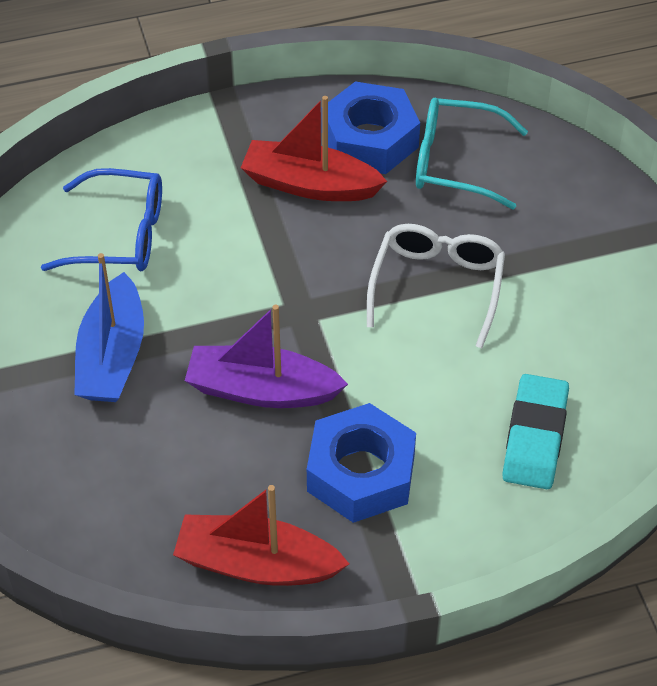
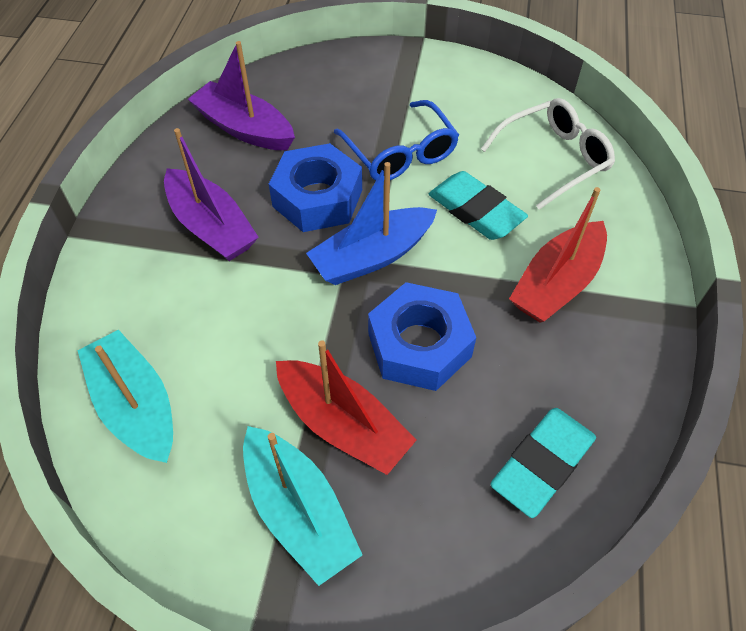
purple boat: 1 -> 2
turquoise boat: 0 -> 2
turquoise eraser: 1 -> 2
turquoise glasses: 1 -> 0

